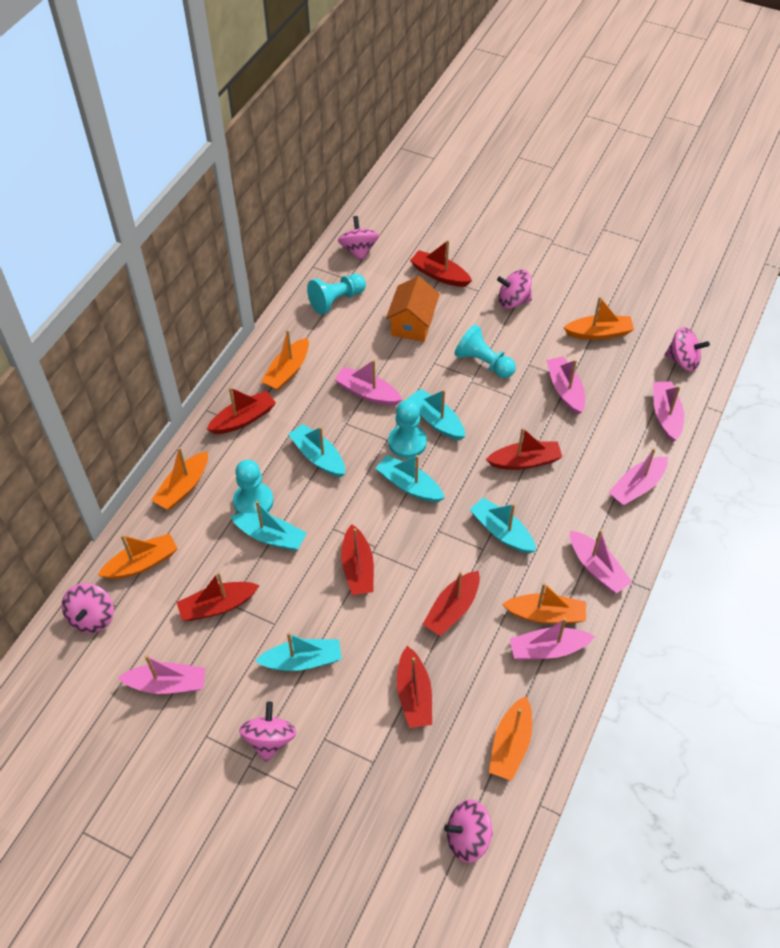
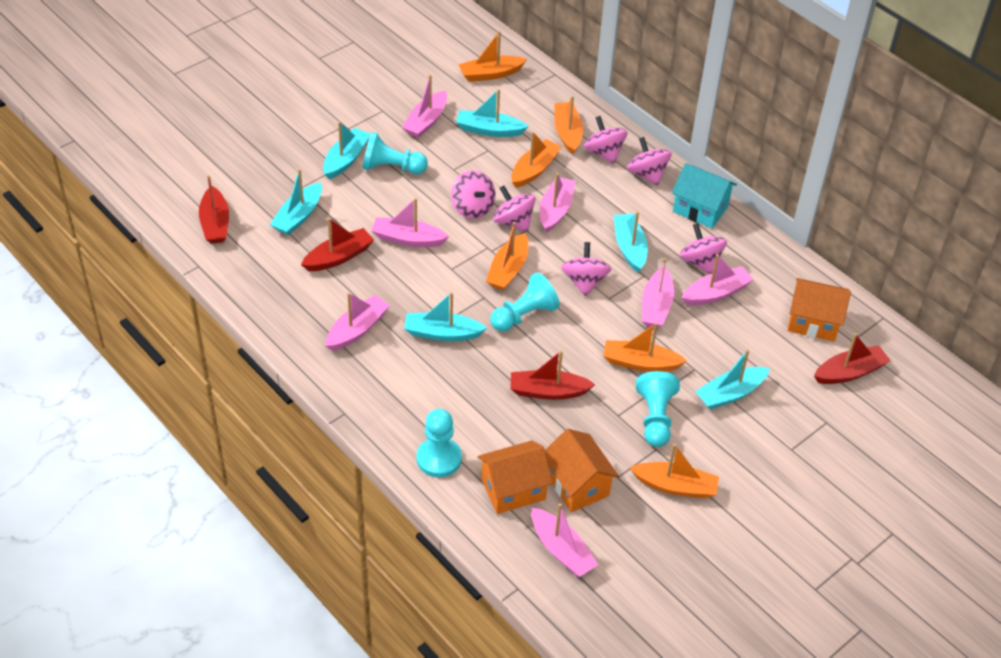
orange house: 1 -> 3
red boat: 7 -> 4
turquoise house: 0 -> 1

